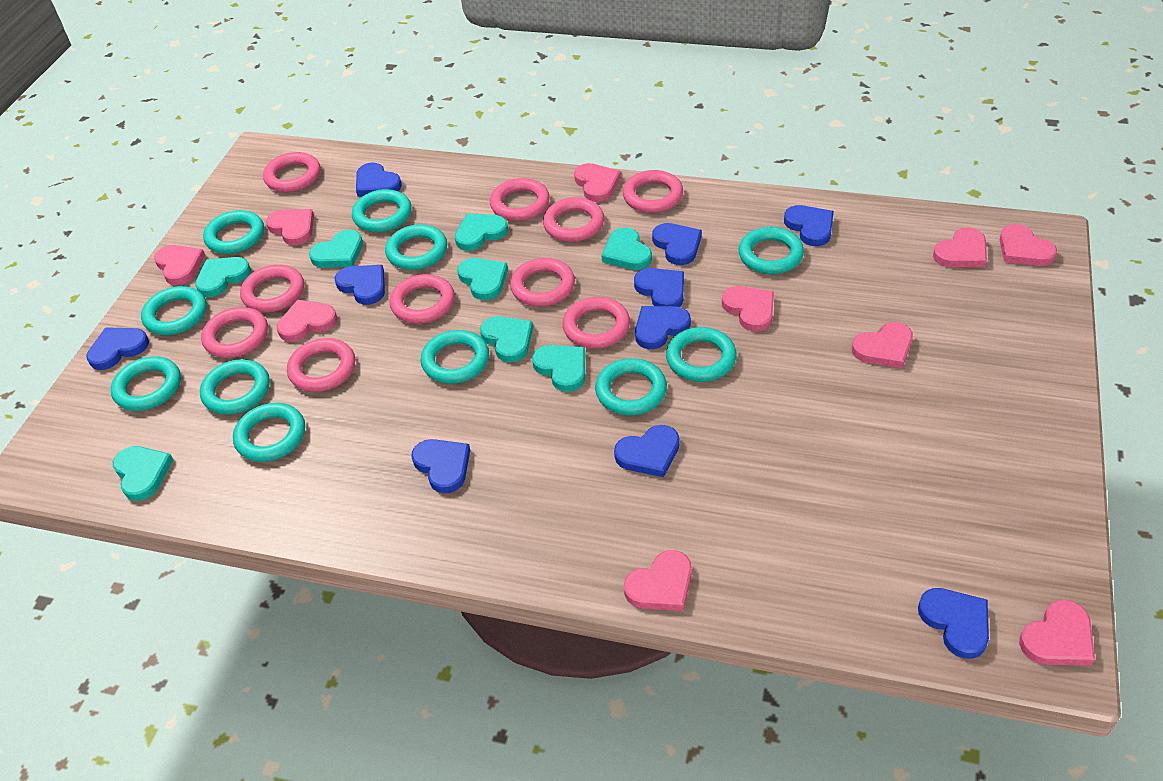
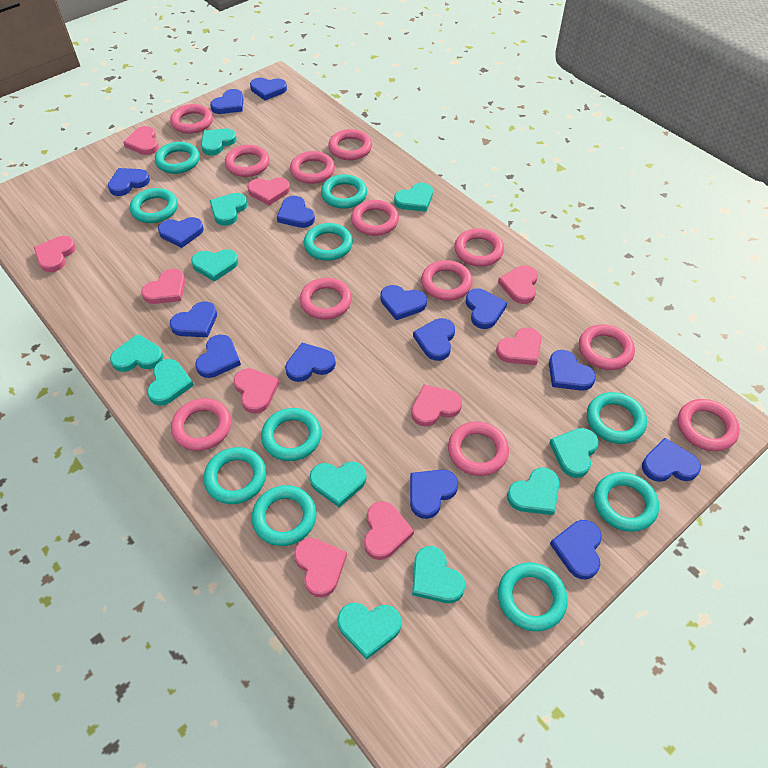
blue heart: 10 -> 15
pink ring: 10 -> 12
turquoise heart: 8 -> 11
turquoise ring: 11 -> 10

